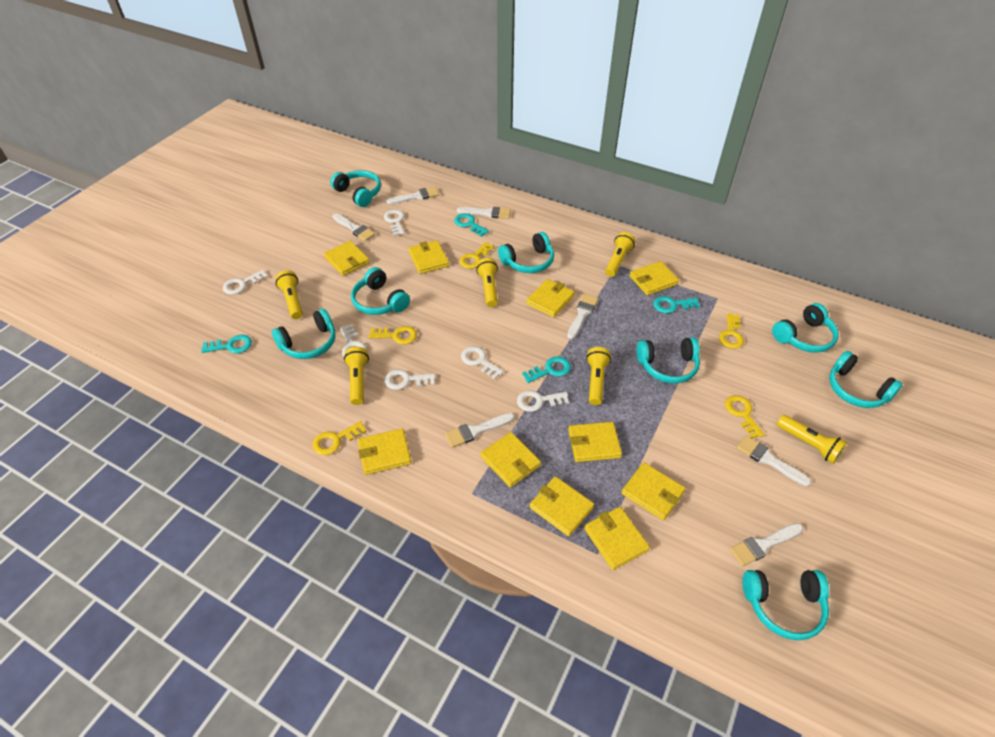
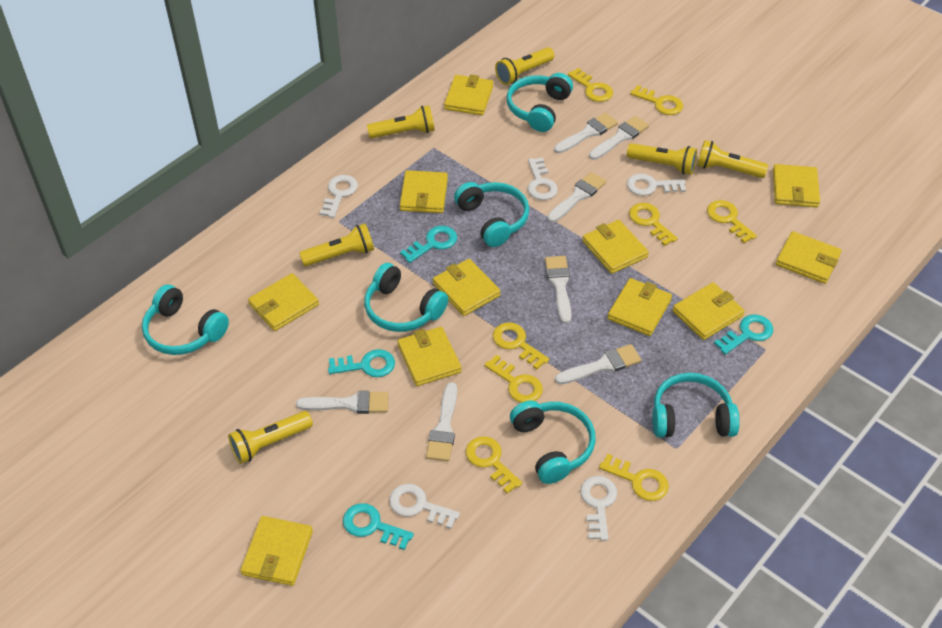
turquoise headphones: 8 -> 6
white key: 6 -> 5
yellow key: 5 -> 8
yellow wallet: 10 -> 11

